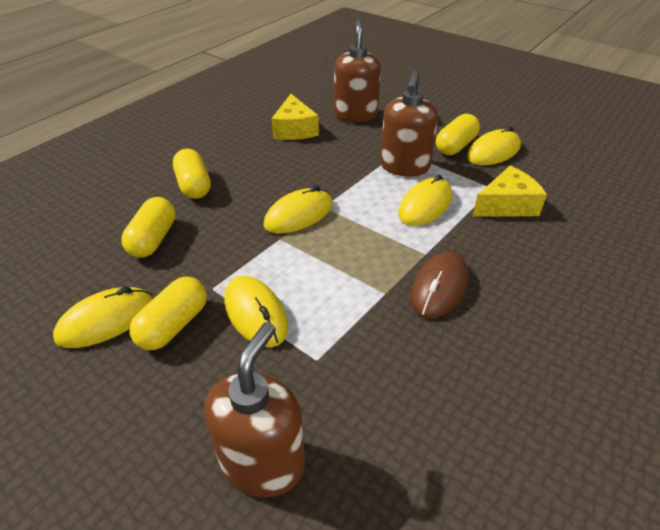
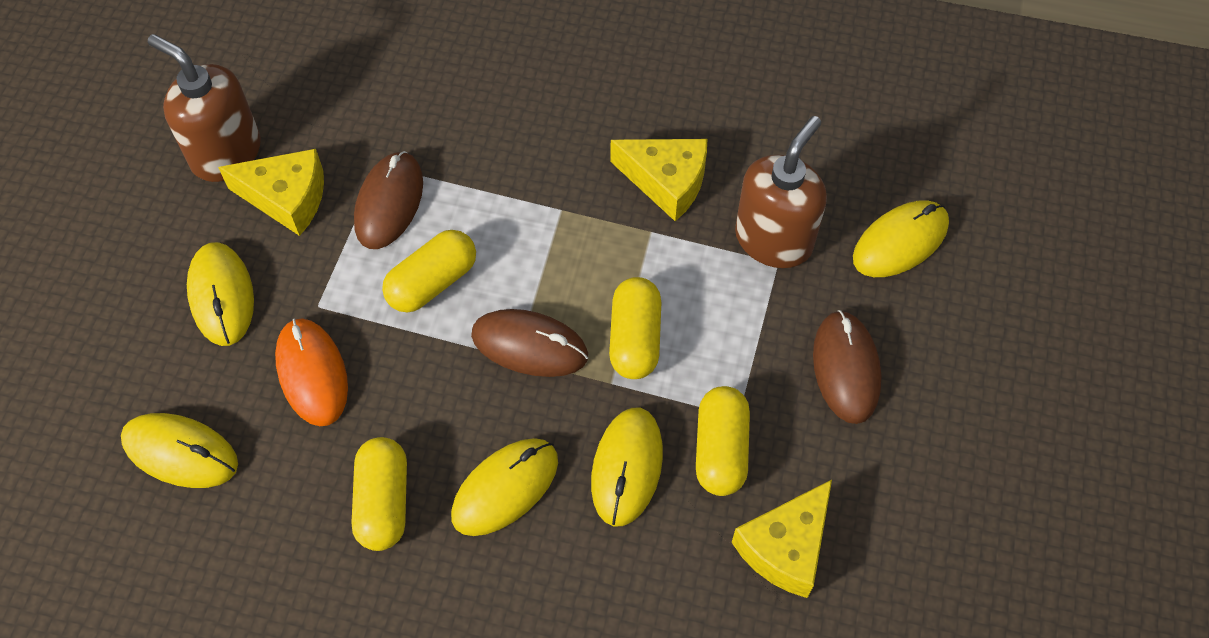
brown mouse: 1 -> 3
brown soap dispenser: 3 -> 2
orange mouse: 0 -> 1
yellow cheese: 2 -> 3

